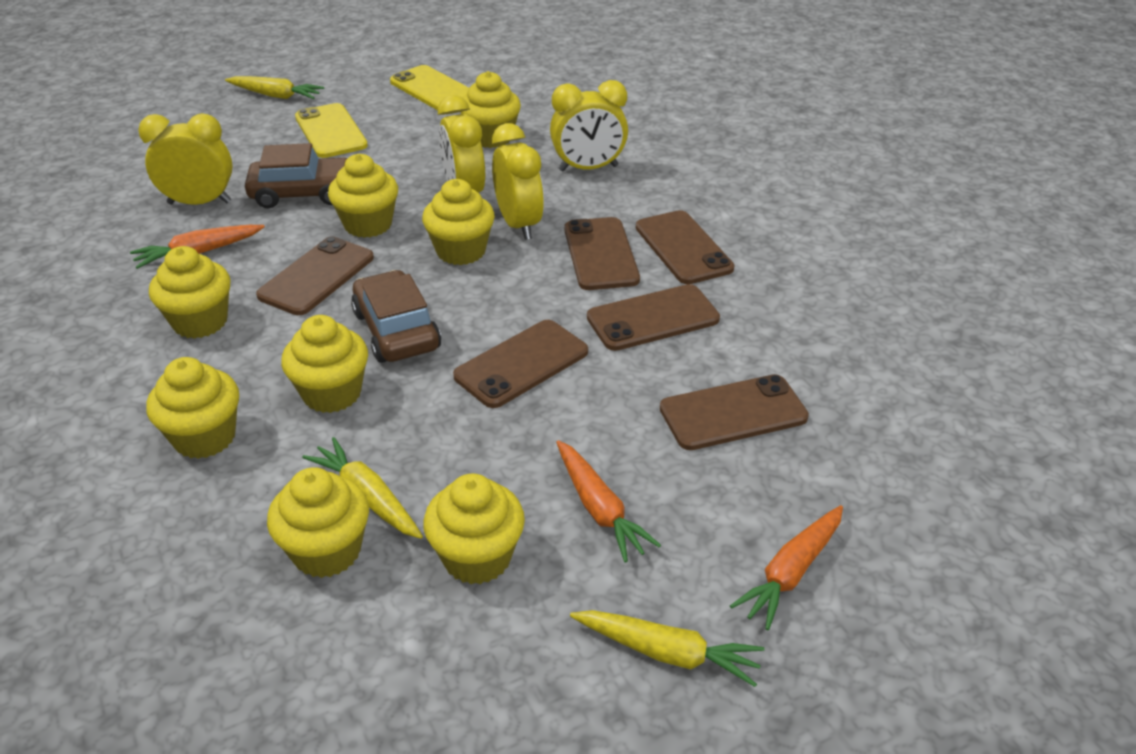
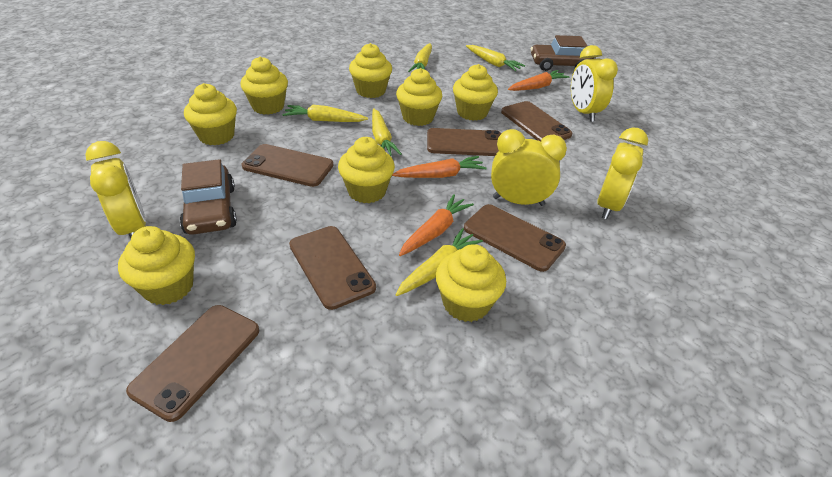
yellow carrot: 3 -> 5
yellow phone: 2 -> 0

